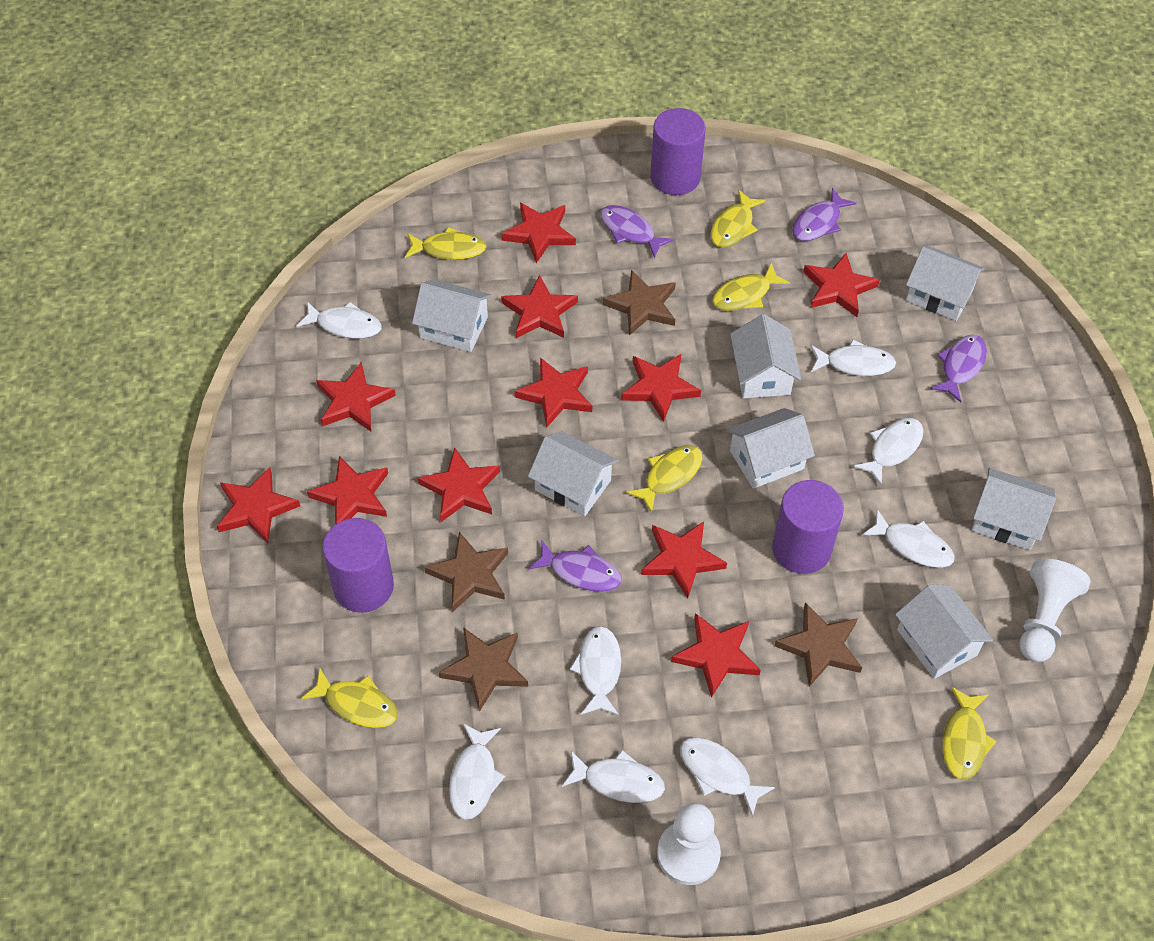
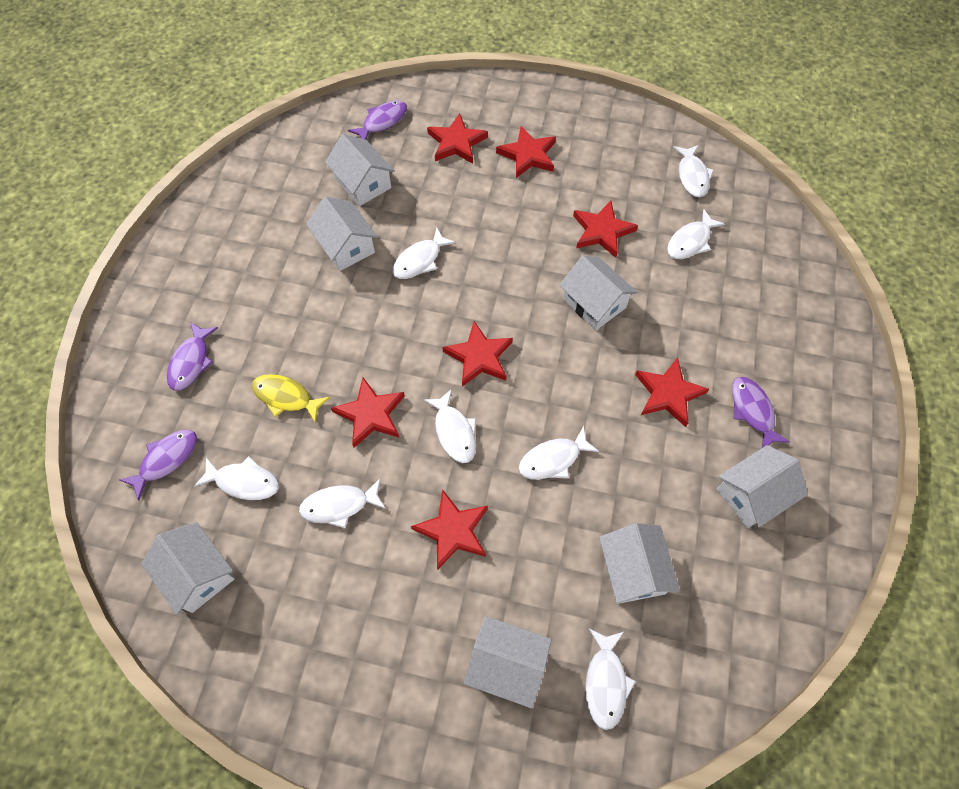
brown star: 4 -> 0
purple cylinder: 3 -> 0
red star: 11 -> 7
white pawn: 2 -> 0
yellow fish: 6 -> 1

